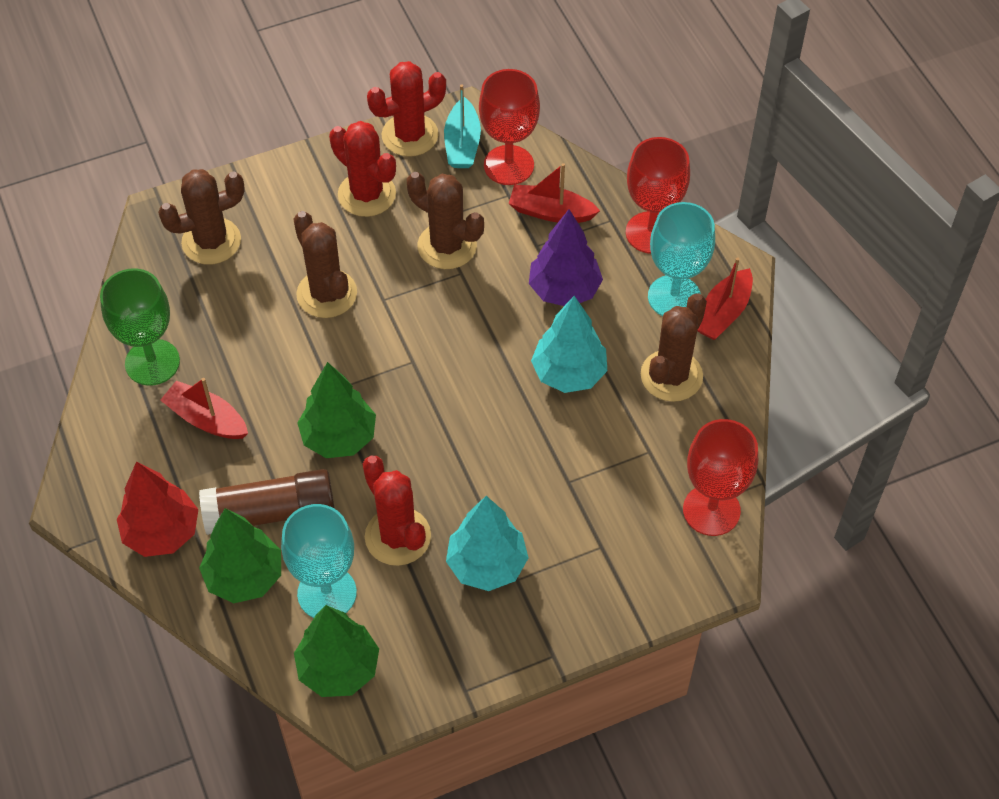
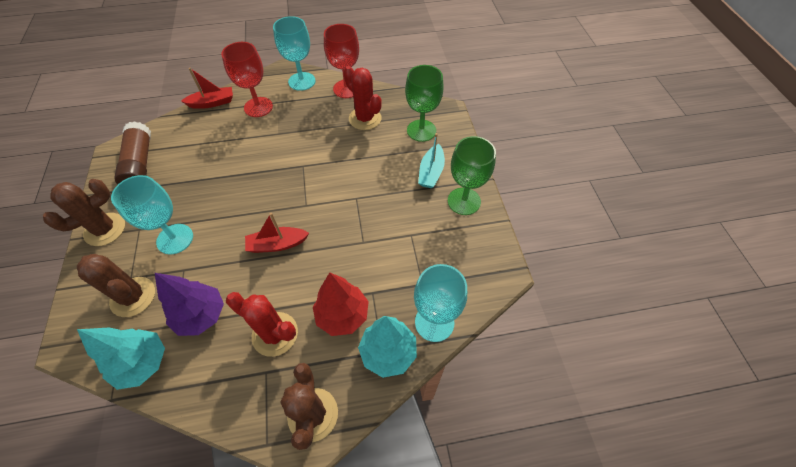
brown cactus: 4 -> 3
green goblet: 1 -> 2
green tree: 3 -> 0
red boat: 3 -> 2
red cactus: 3 -> 2
red goblet: 3 -> 2
turquoise goblet: 2 -> 3

